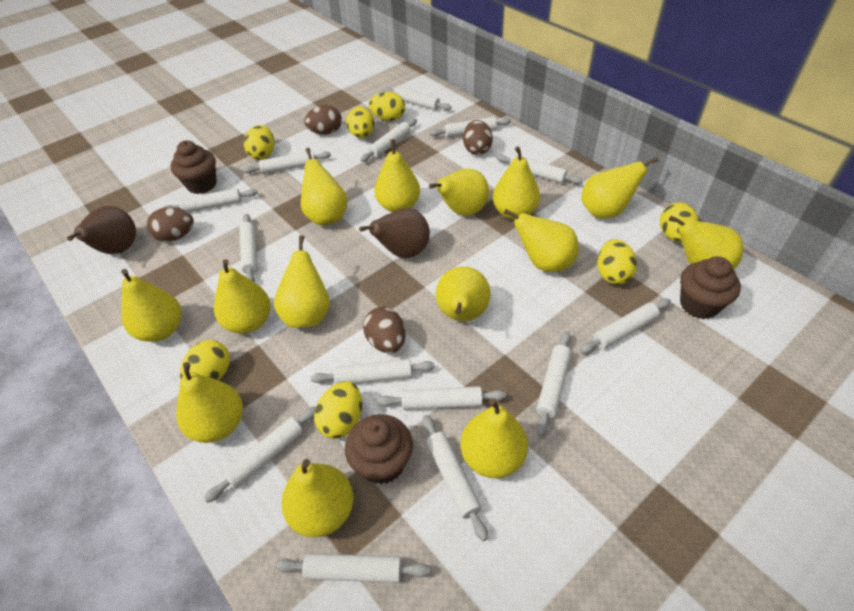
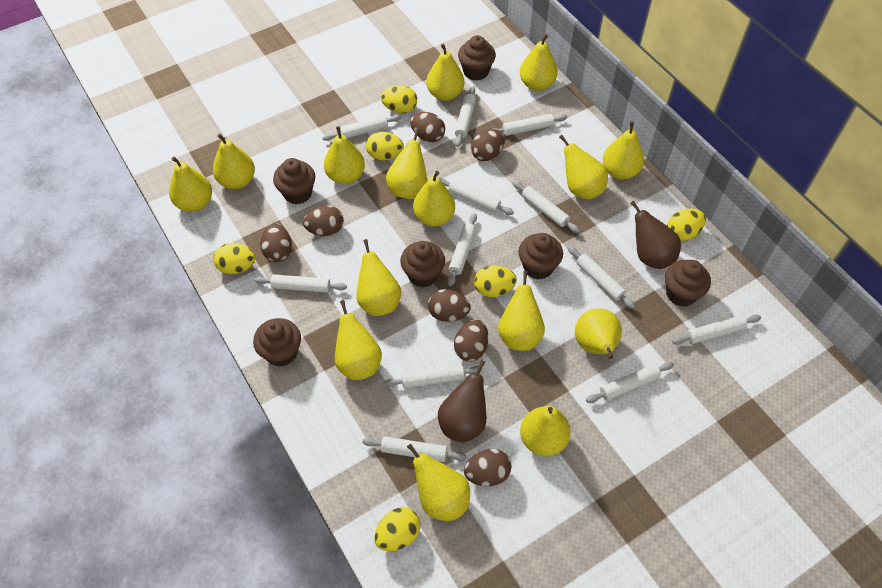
brown cupcake: 3 -> 6
brown egg: 4 -> 7
white rolling pin: 14 -> 12
yellow egg: 7 -> 6
yellow pear: 14 -> 15

